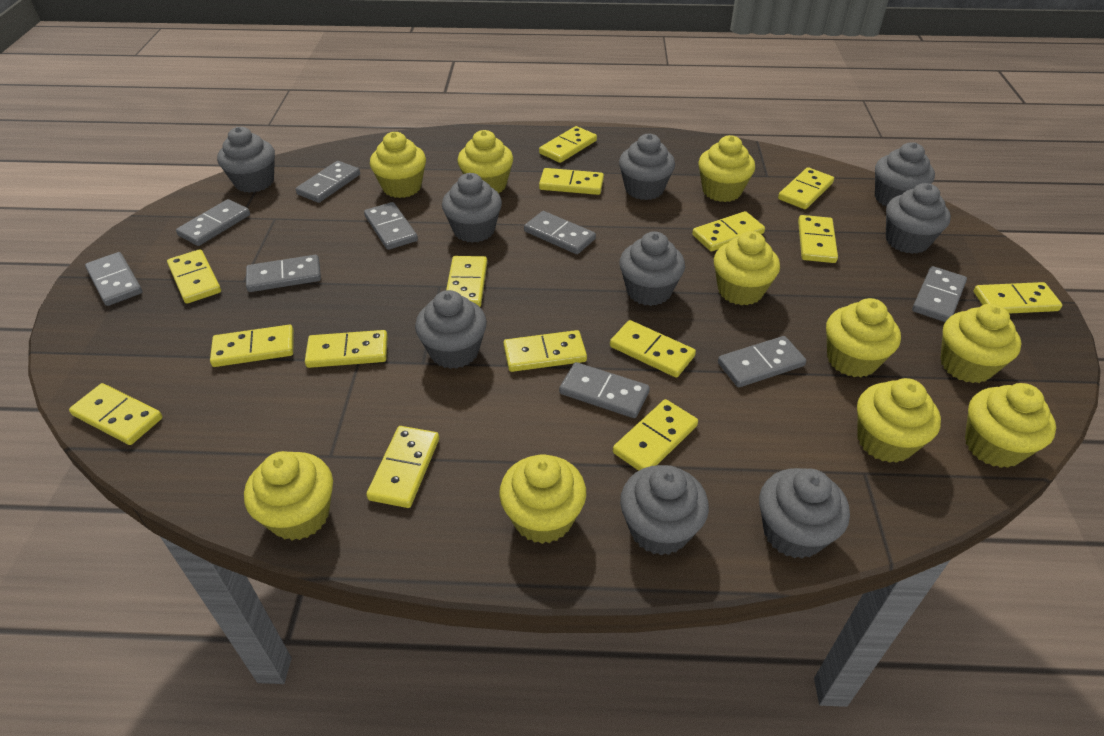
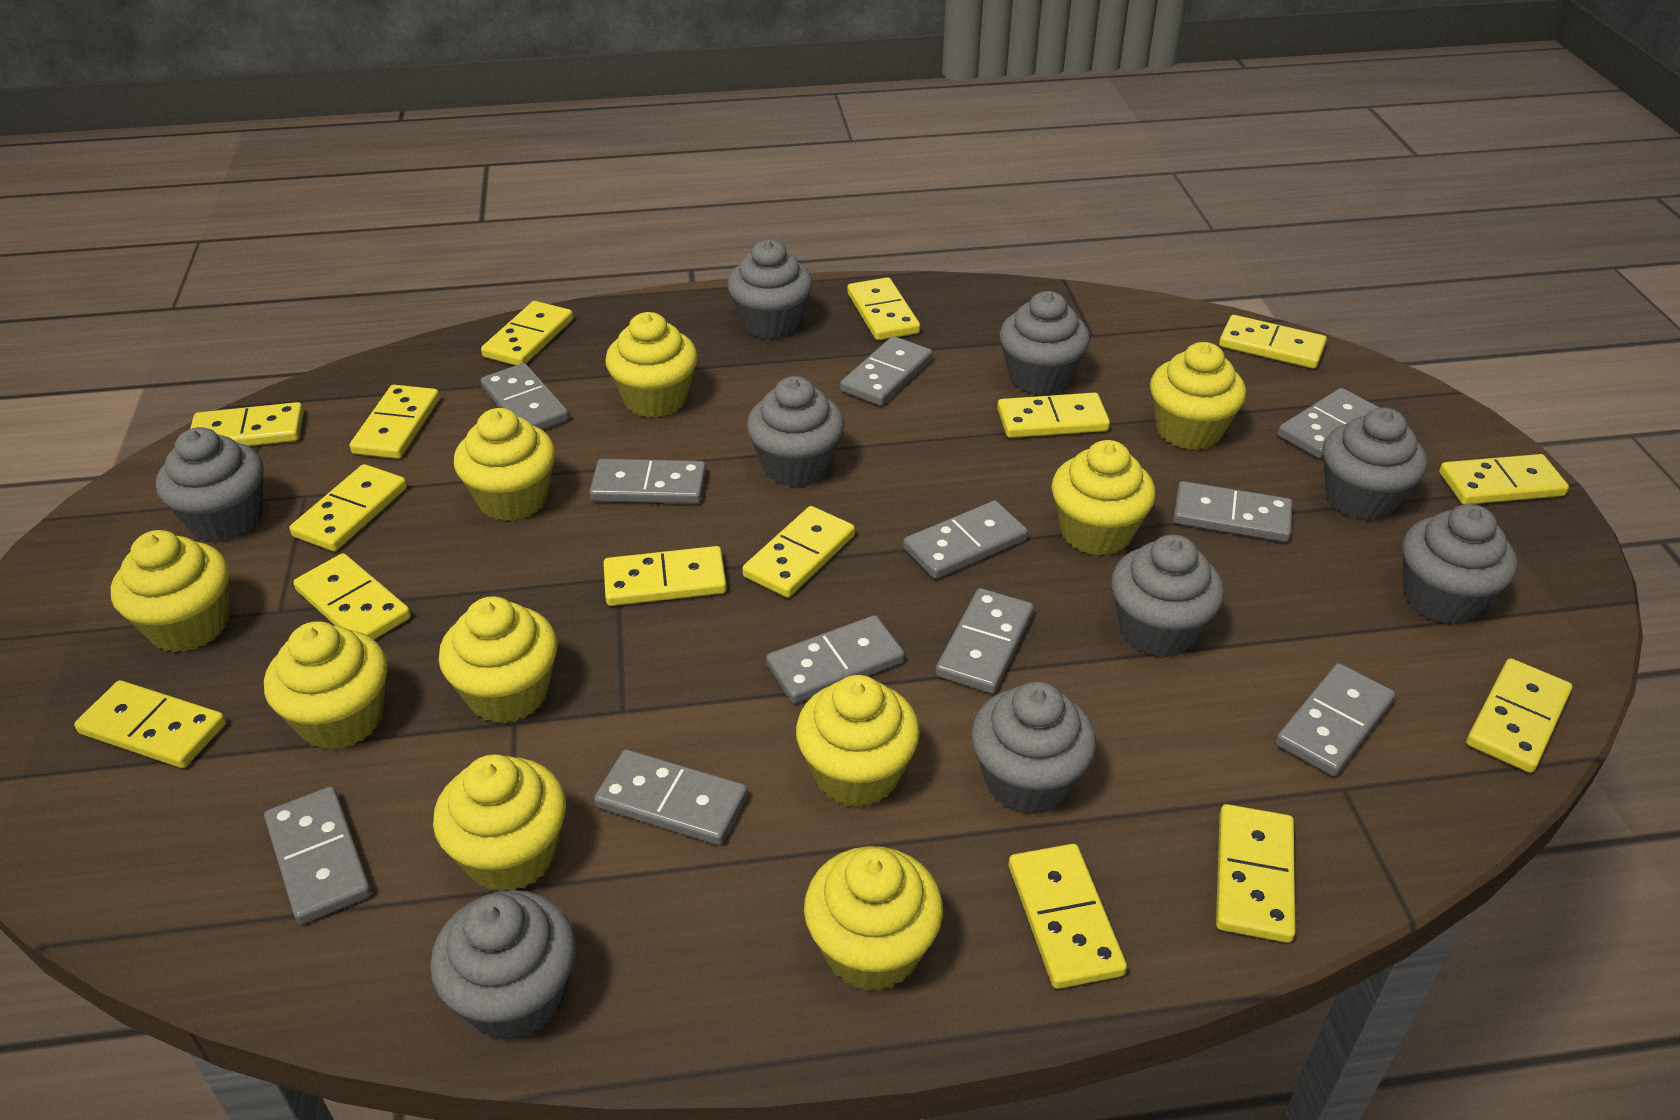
grey domino: 9 -> 11

